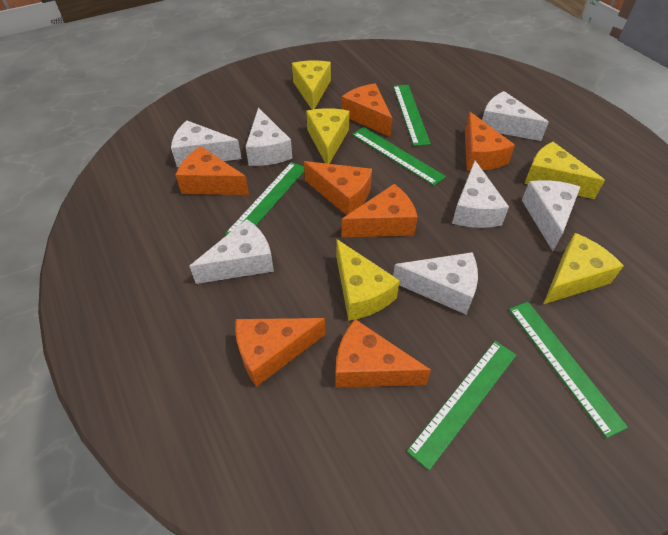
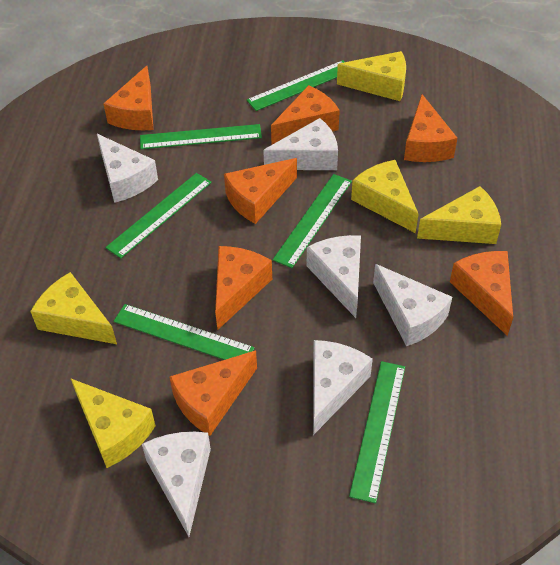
green ruler: 5 -> 6
white cheese: 7 -> 6

